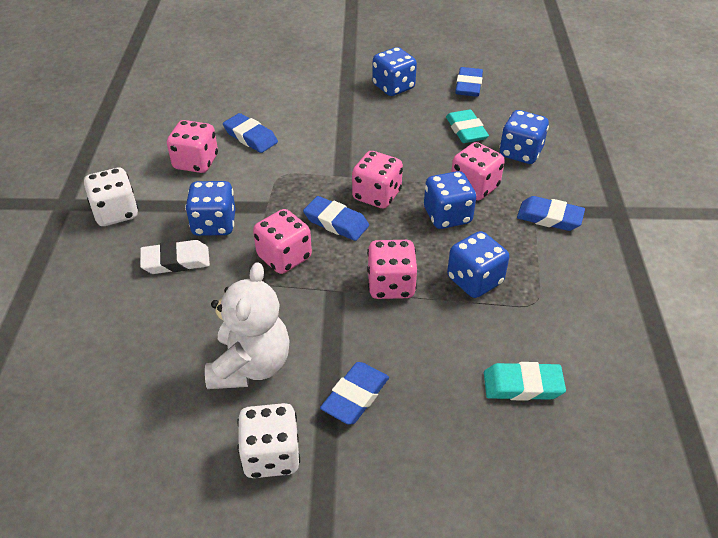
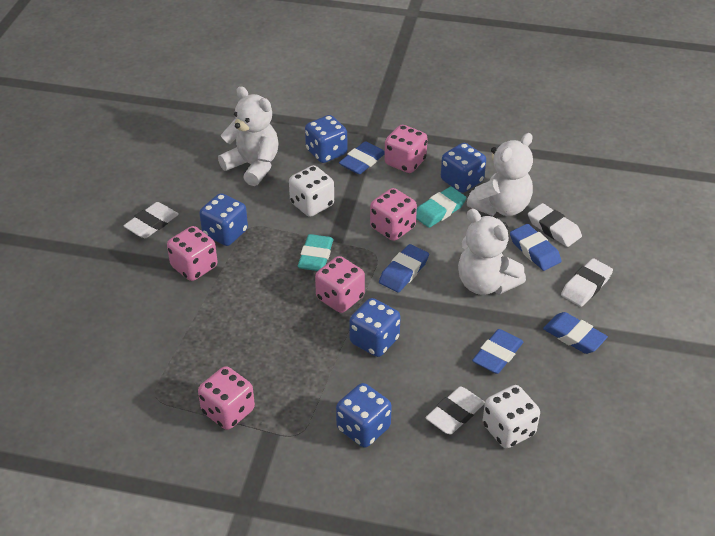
white eraser: 1 -> 4
white teddy bear: 1 -> 3

